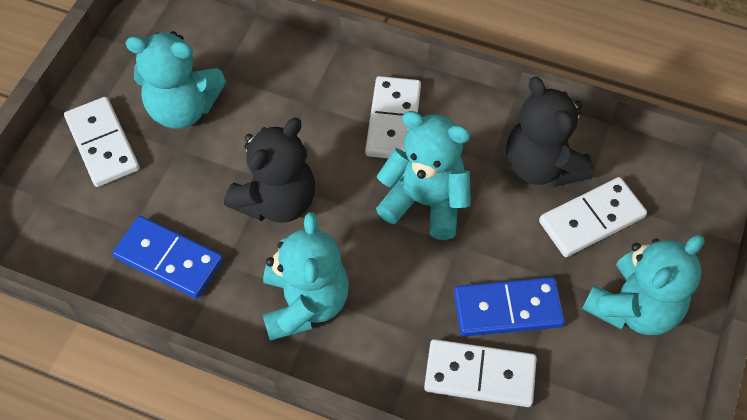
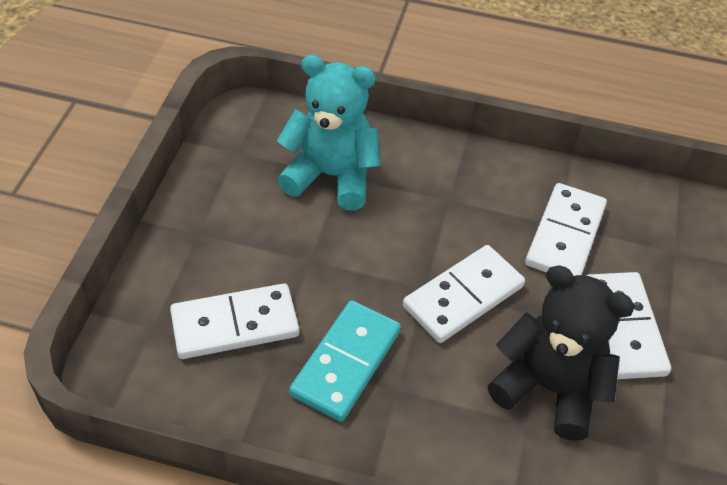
black teddy bear: 2 -> 1
blue domino: 2 -> 0
turquoise domino: 0 -> 1
turquoise teddy bear: 4 -> 1

